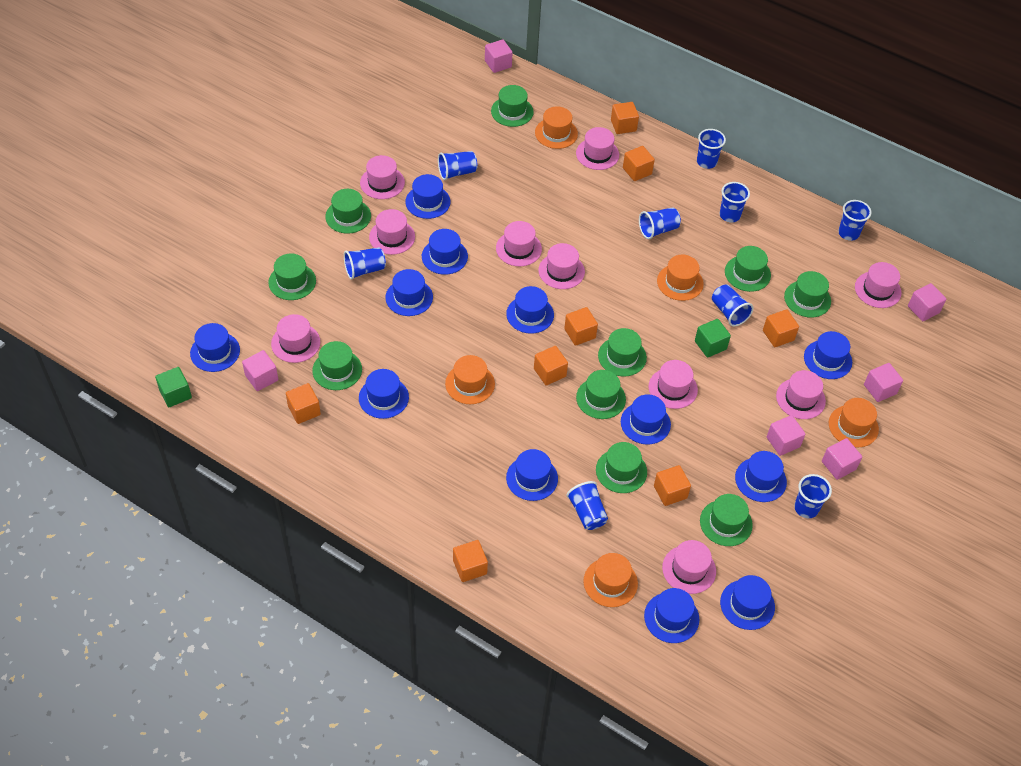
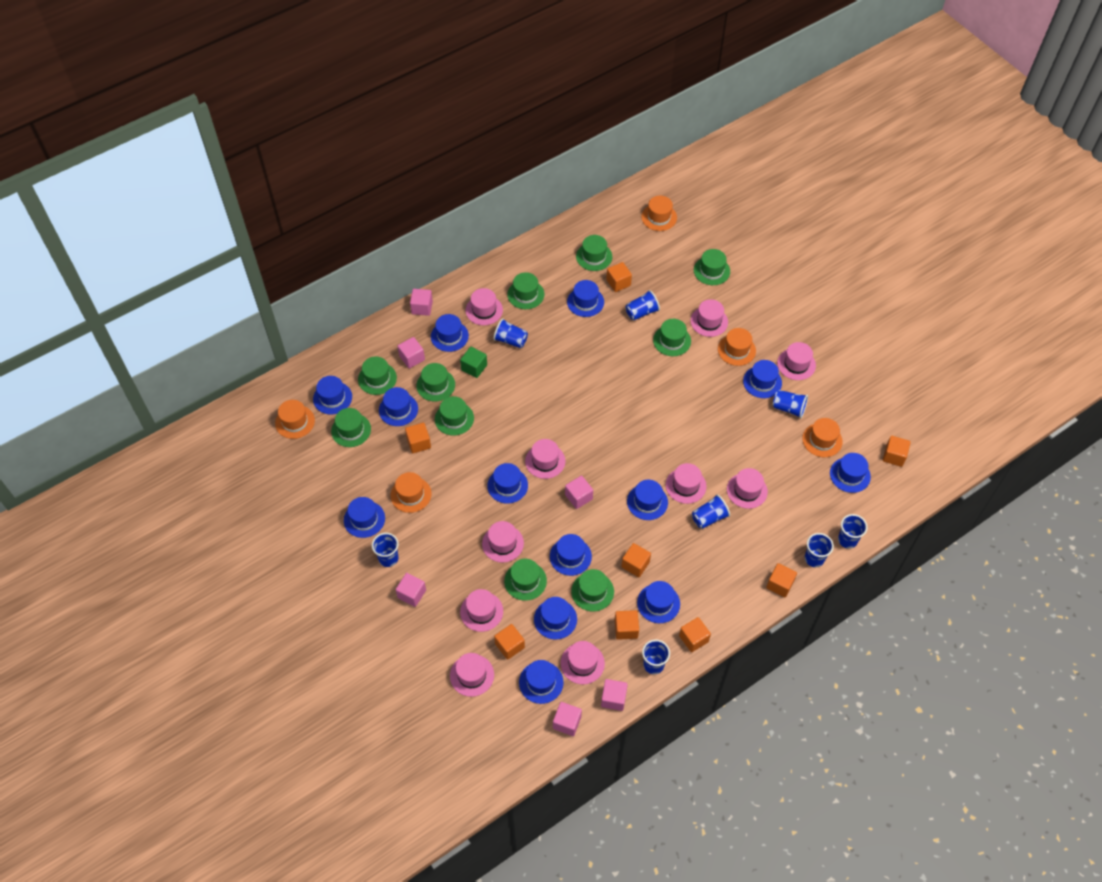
blue cup: 9 -> 8
blue hat: 12 -> 13
green cube: 2 -> 1

